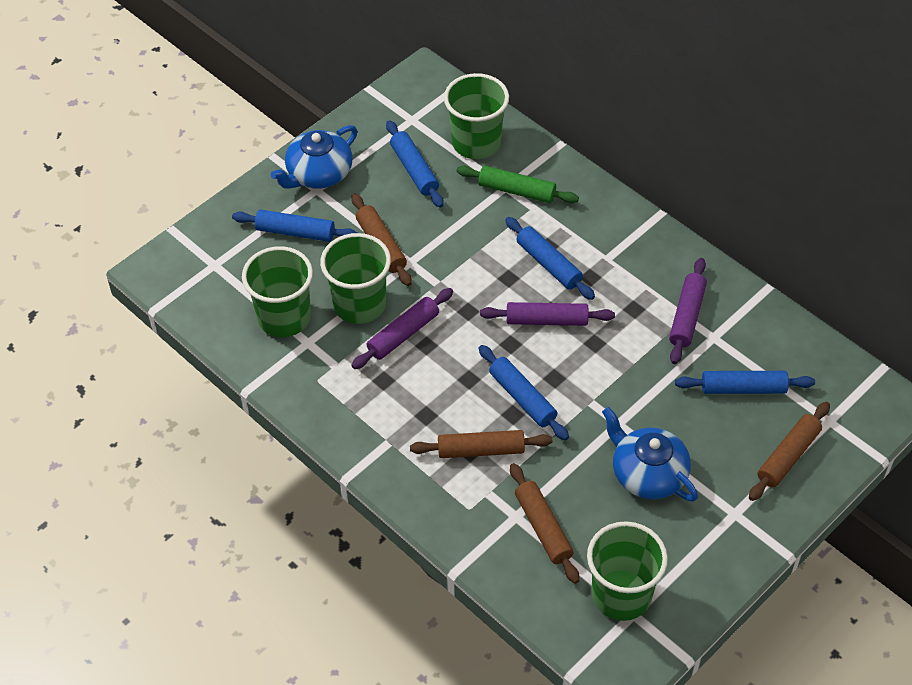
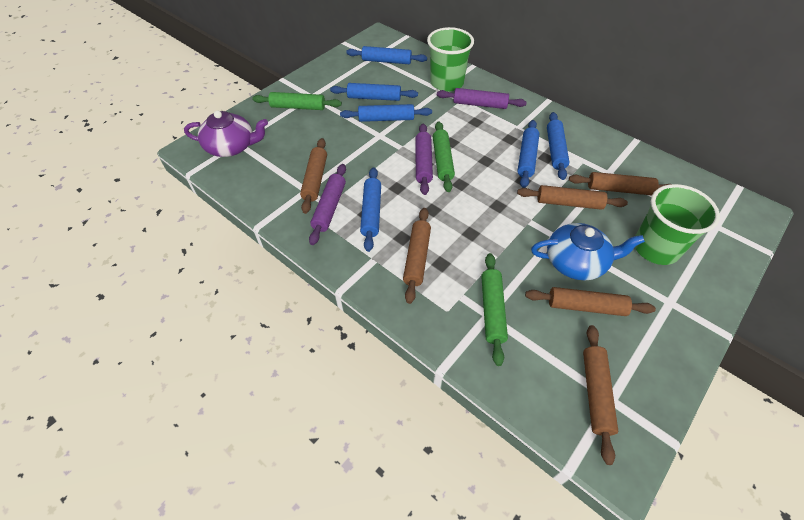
blue rolling pin: 5 -> 6
blue teapot: 2 -> 1
brown rolling pin: 4 -> 6
green cup: 4 -> 2
green rolling pin: 1 -> 3
purple teapot: 0 -> 1

